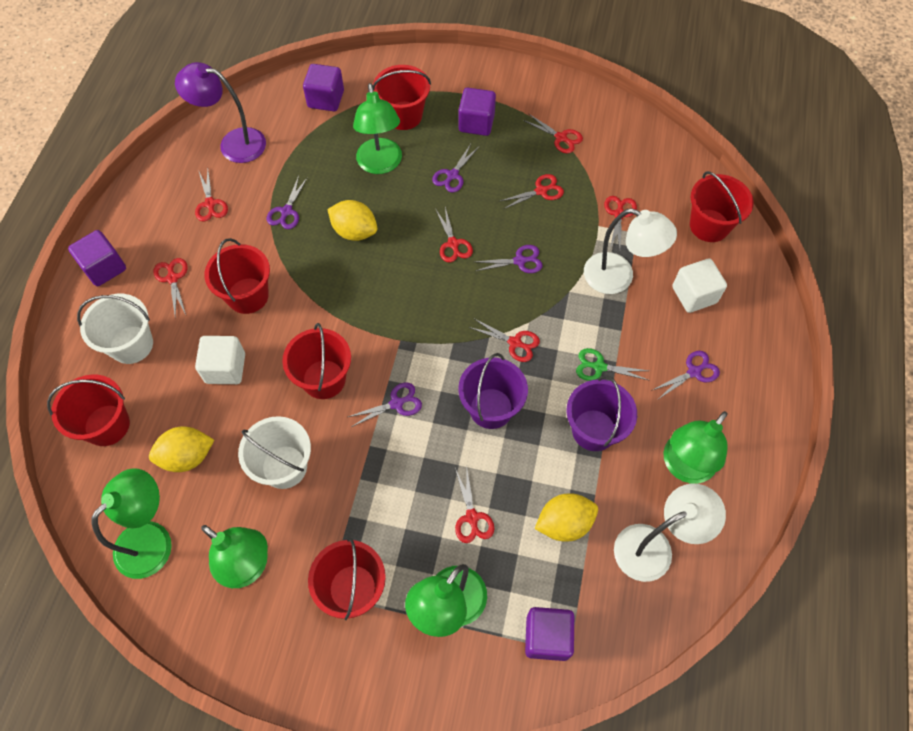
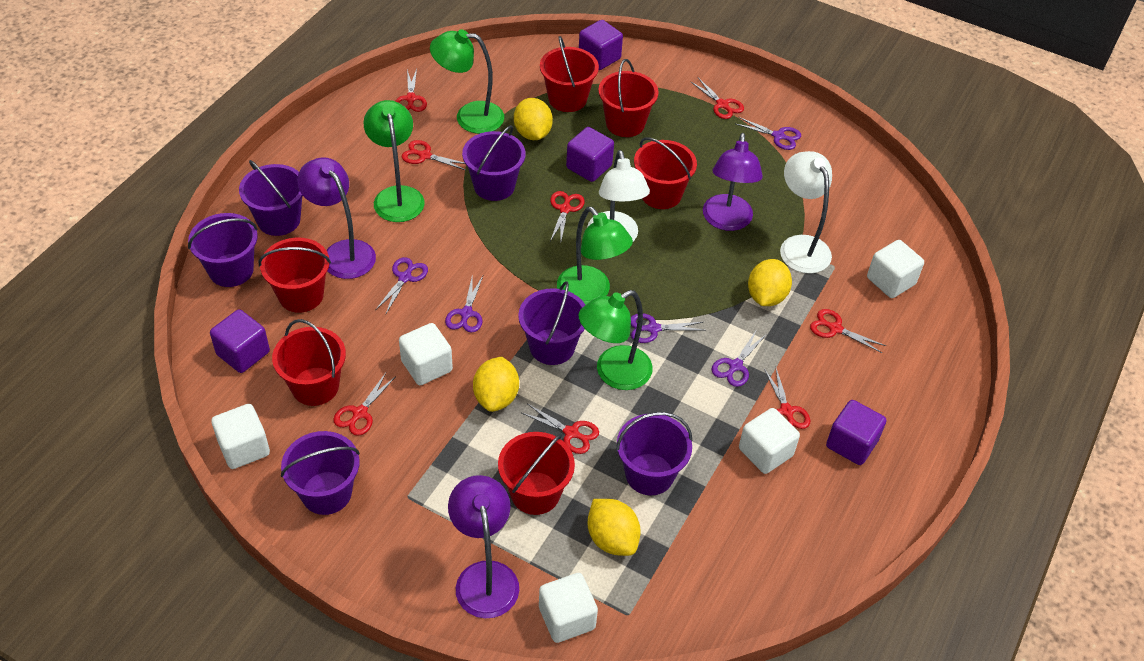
green lamp: 5 -> 4
green scissors: 1 -> 0
purple bucket: 2 -> 6
purple lamp: 1 -> 3
white bucket: 2 -> 0
white cube: 2 -> 5
yellow lemon: 3 -> 4

